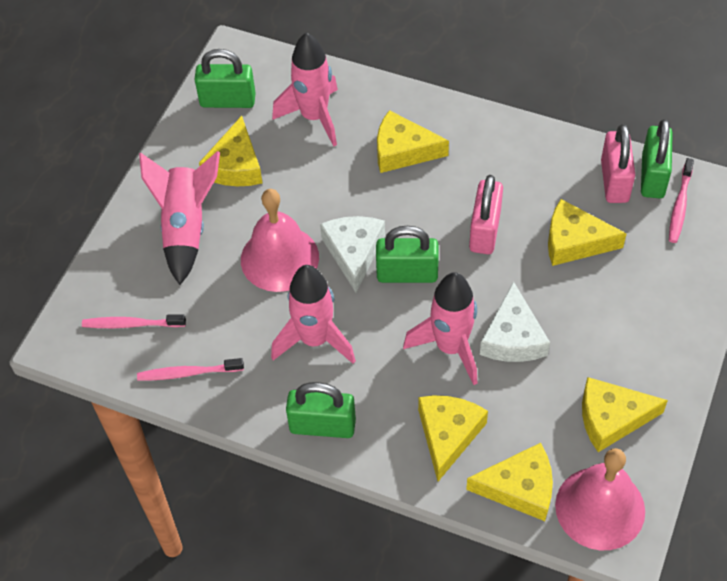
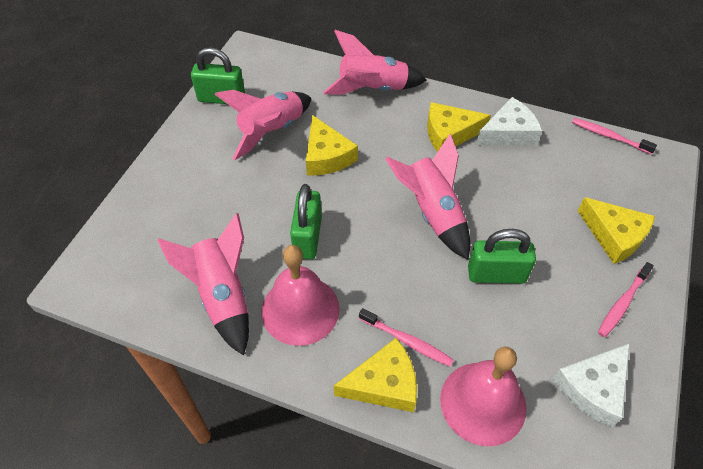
green padlock: 4 -> 3
pink padlock: 2 -> 0
yellow cheese: 6 -> 4

